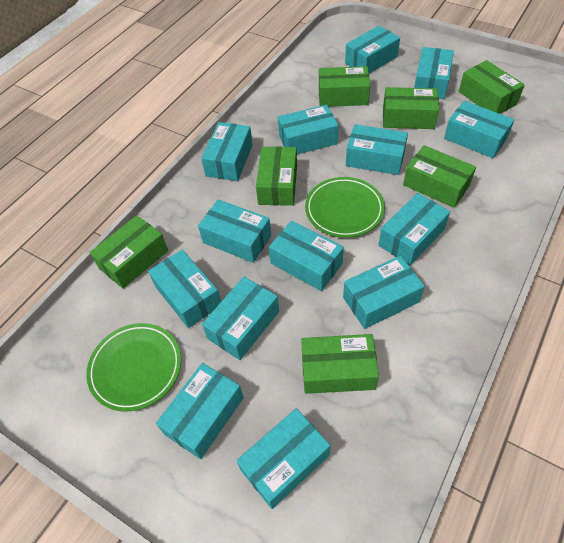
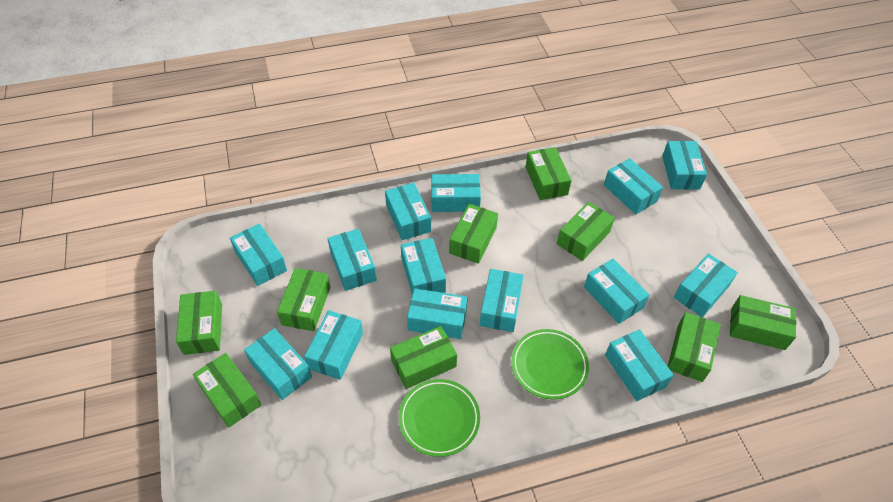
green box: 7 -> 9

